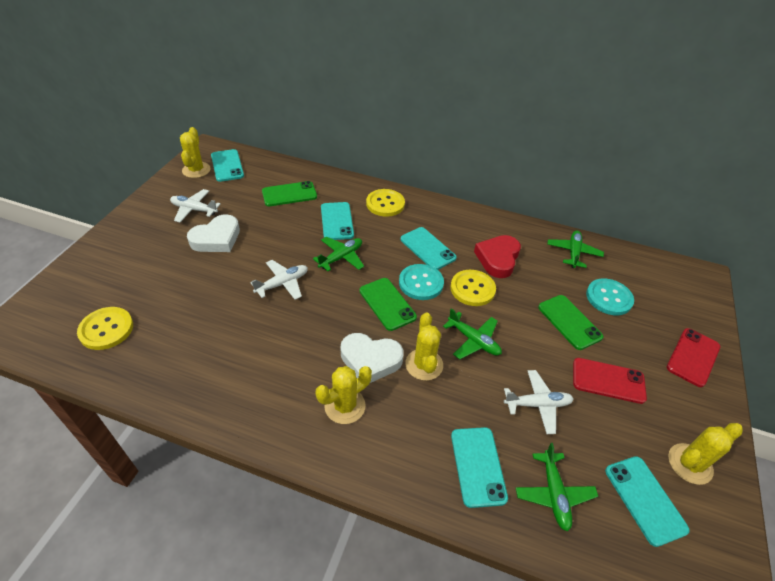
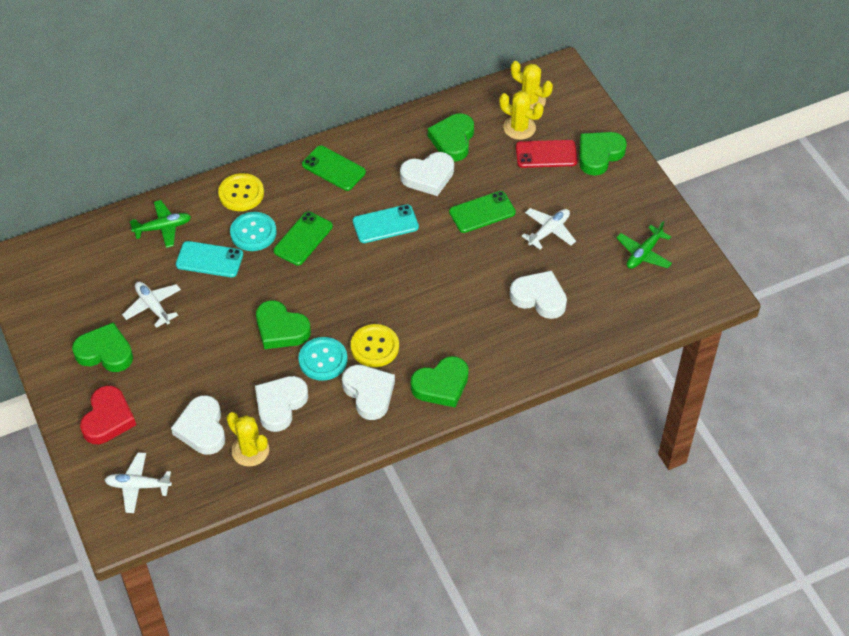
green heart: 0 -> 5
green plane: 4 -> 2
red phone: 2 -> 1
turquoise phone: 5 -> 2
white heart: 2 -> 5
yellow button: 3 -> 2
yellow cactus: 4 -> 3

